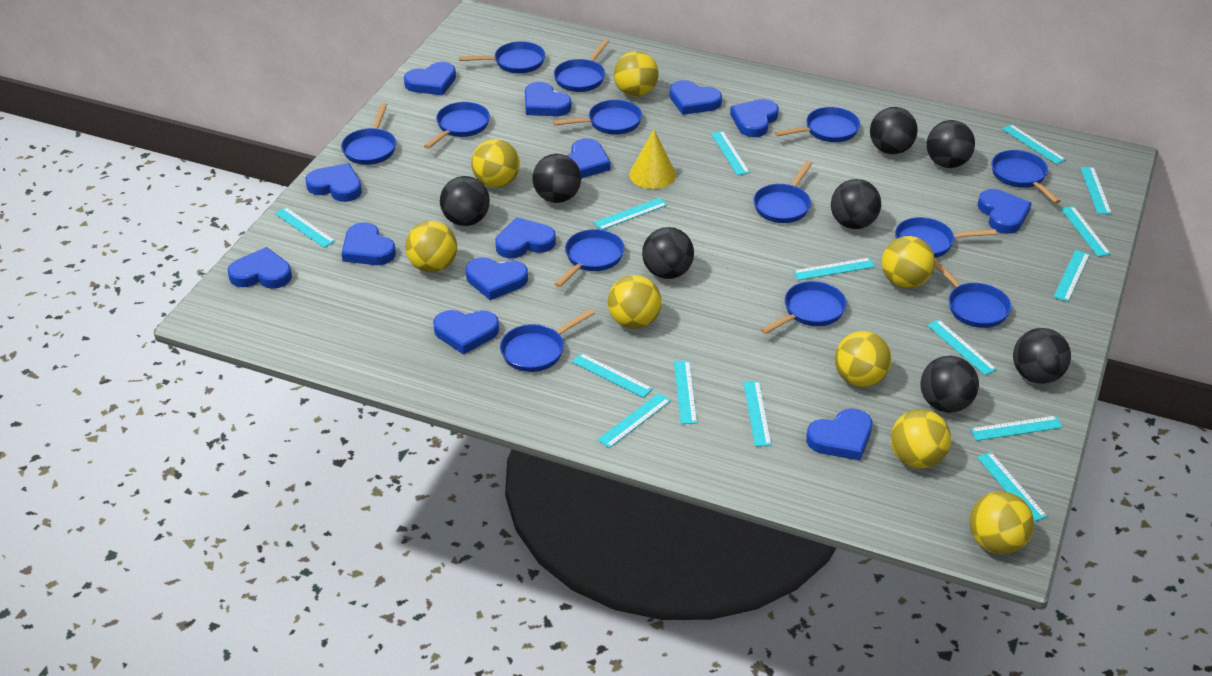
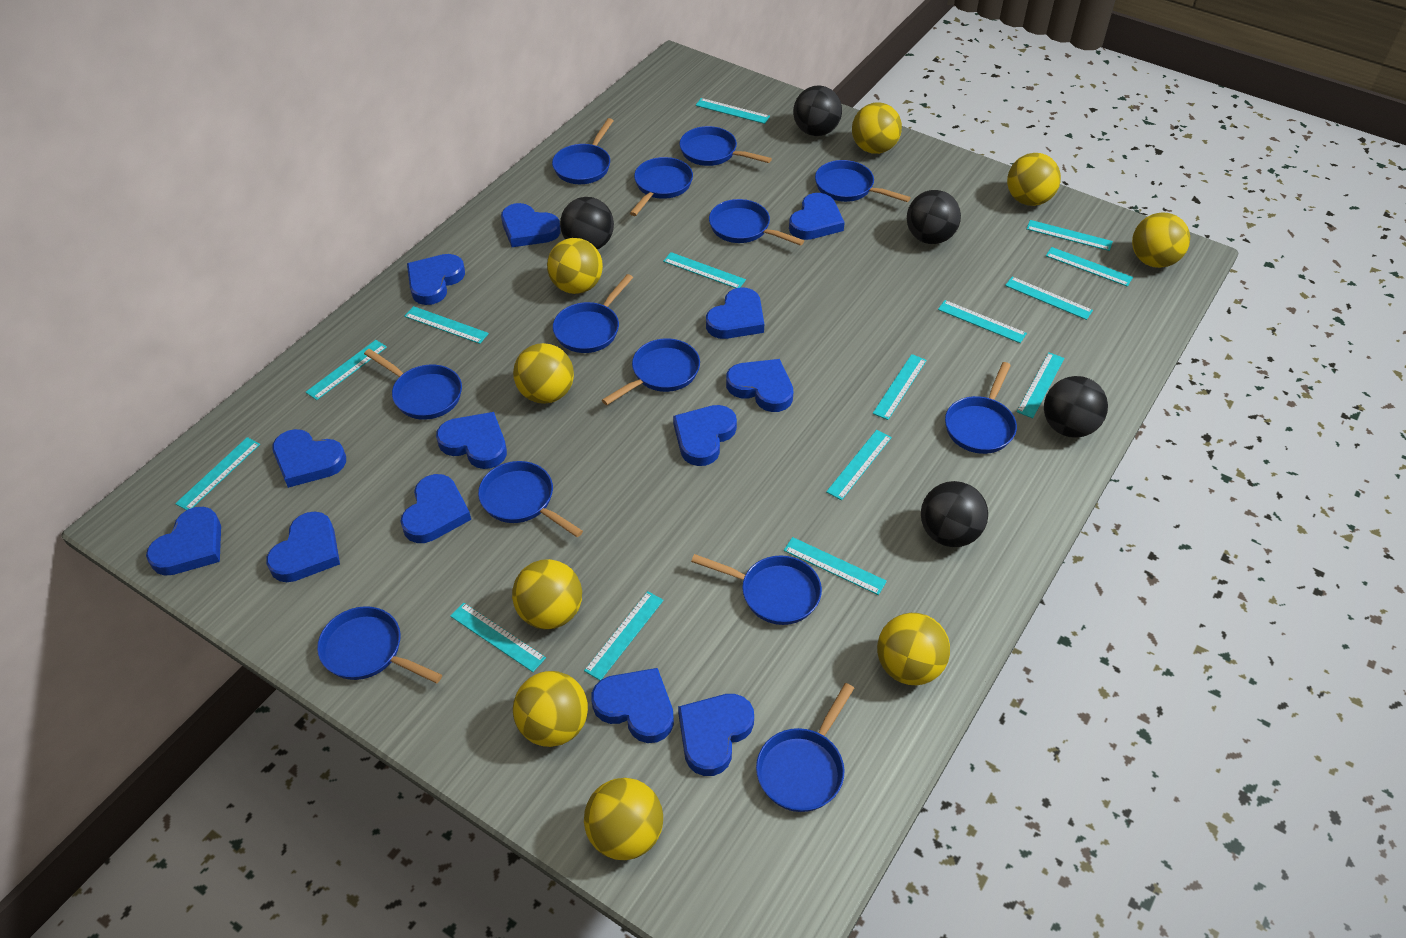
black ball: 8 -> 5
yellow ball: 8 -> 9
yellow cone: 1 -> 0

